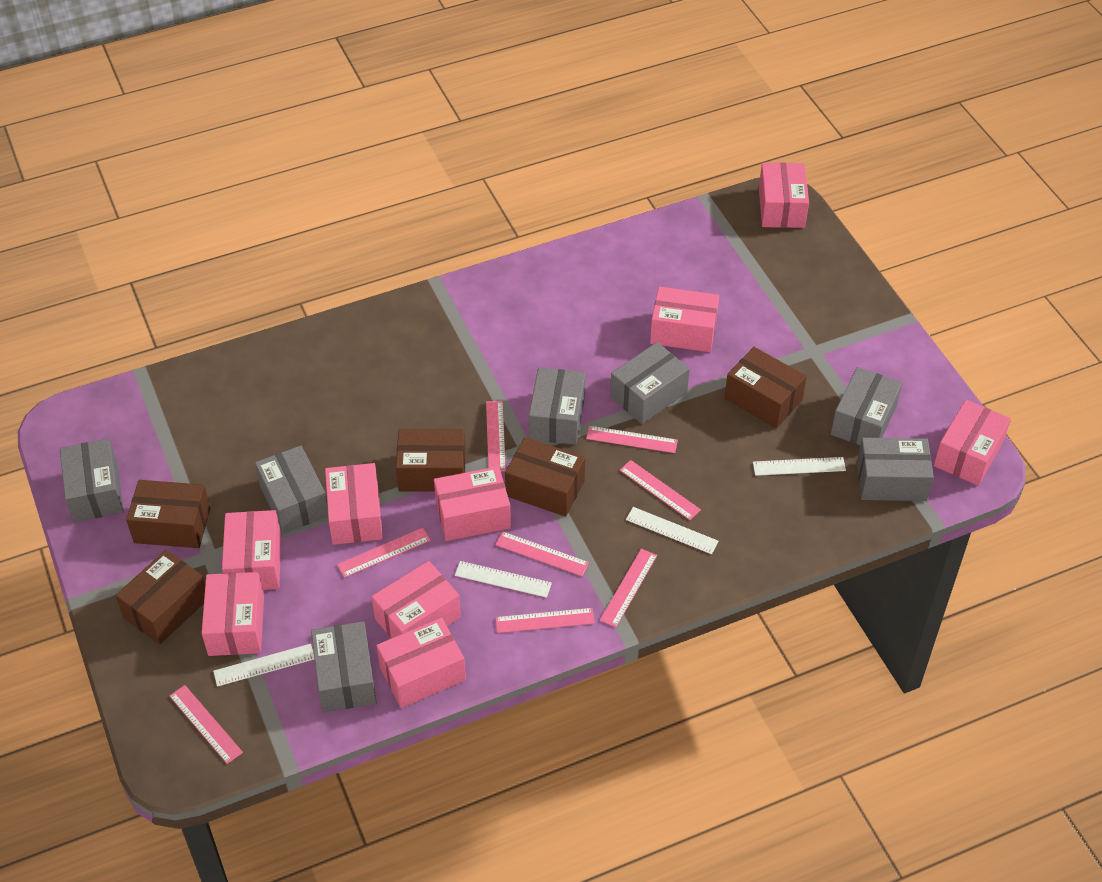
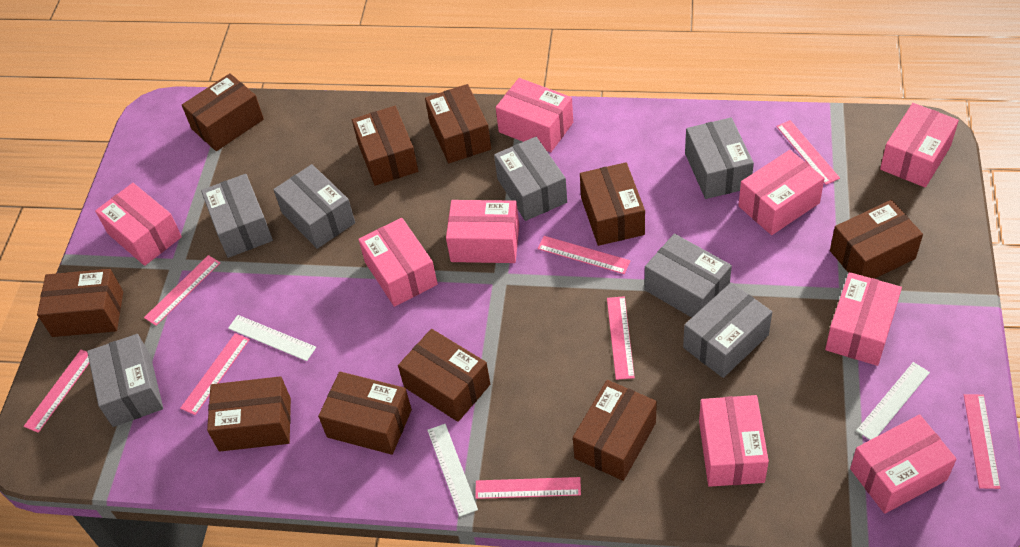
brown box: 5 -> 10
white ruler: 4 -> 3

